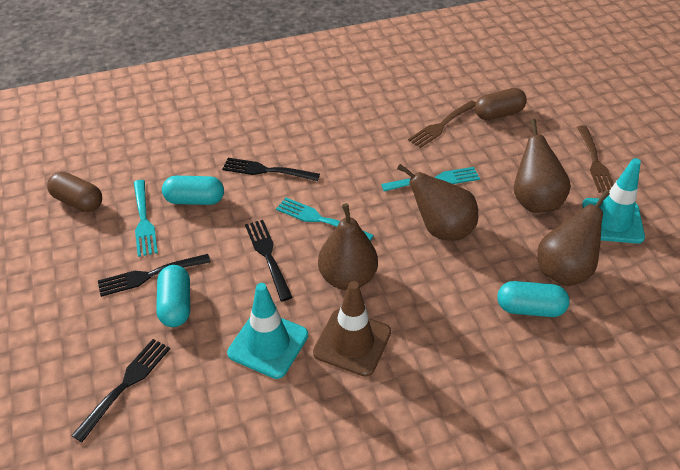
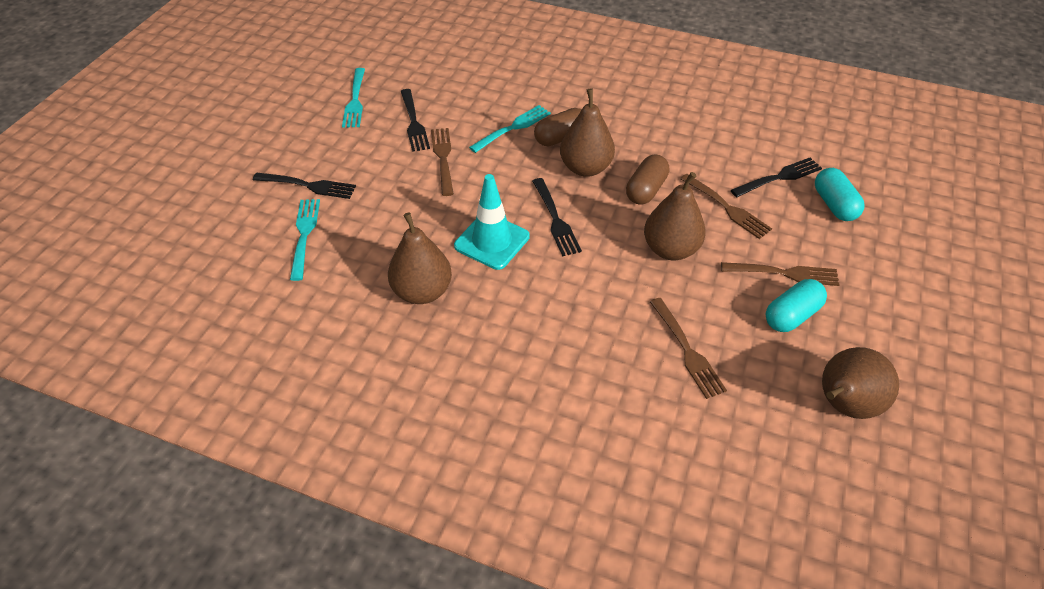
brown fork: 2 -> 4
brown traffic cone: 1 -> 0
turquoise capsule: 3 -> 2
turquoise traffic cone: 2 -> 1

